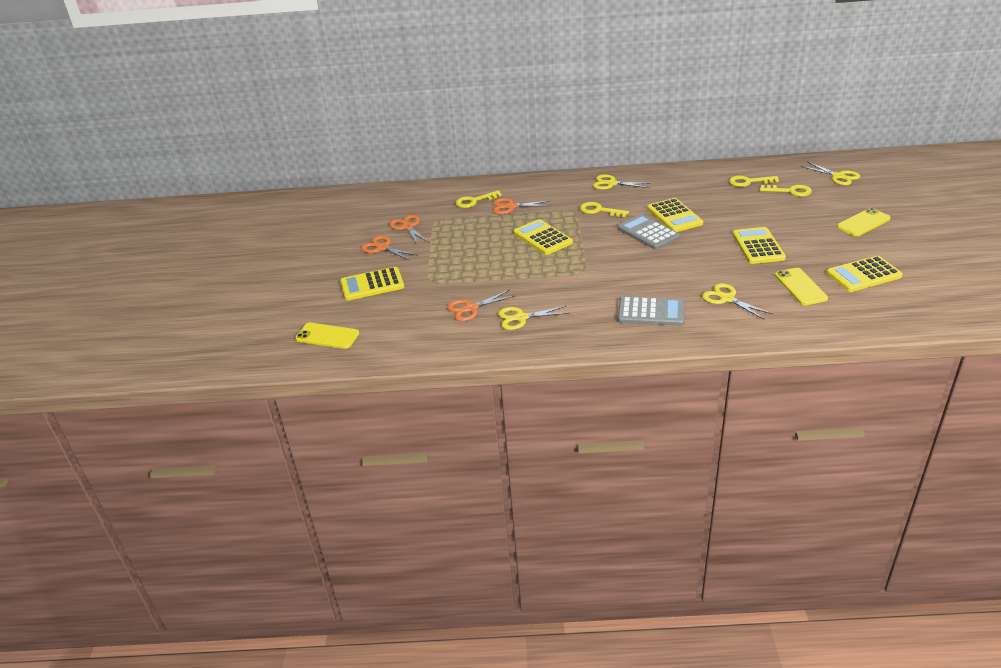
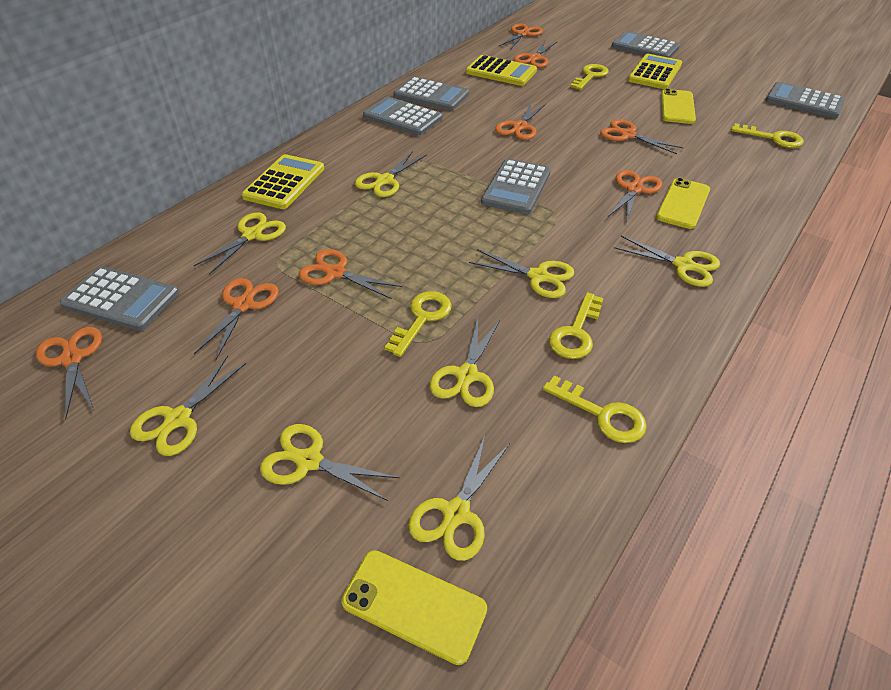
grey calculator: 2 -> 6
orange scissors: 4 -> 8
yellow calculator: 5 -> 3
yellow key: 4 -> 5
yellow scissors: 4 -> 8

